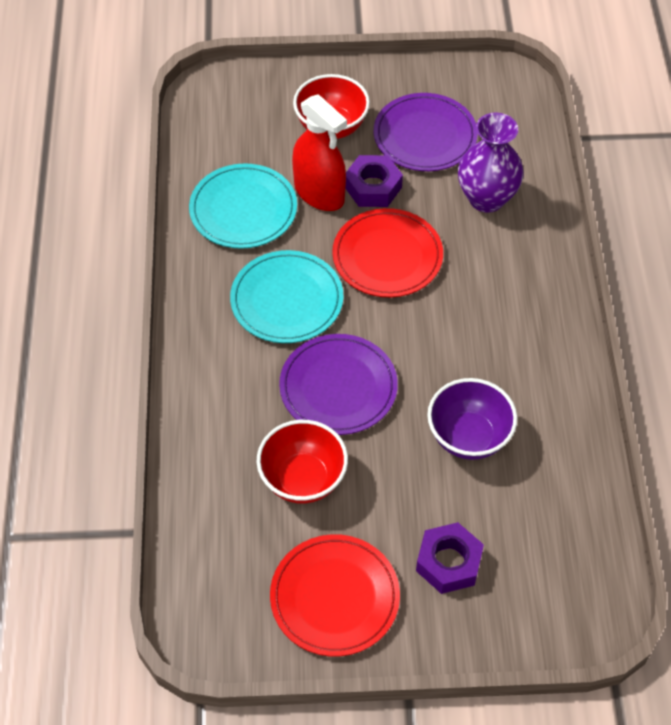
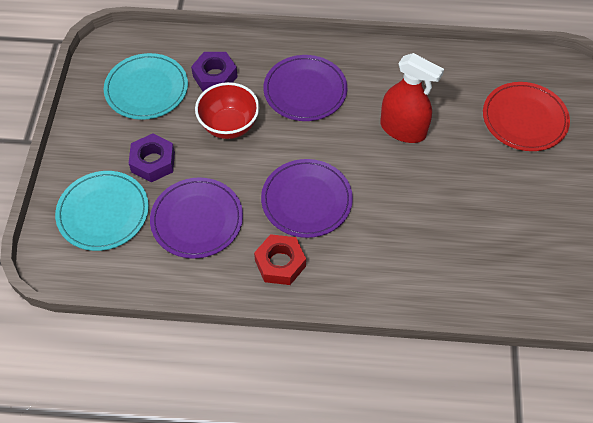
purple bowl: 1 -> 0
purple plate: 2 -> 3
purple vase: 1 -> 0
red bowl: 2 -> 1
red nut: 0 -> 1
red plate: 2 -> 1

